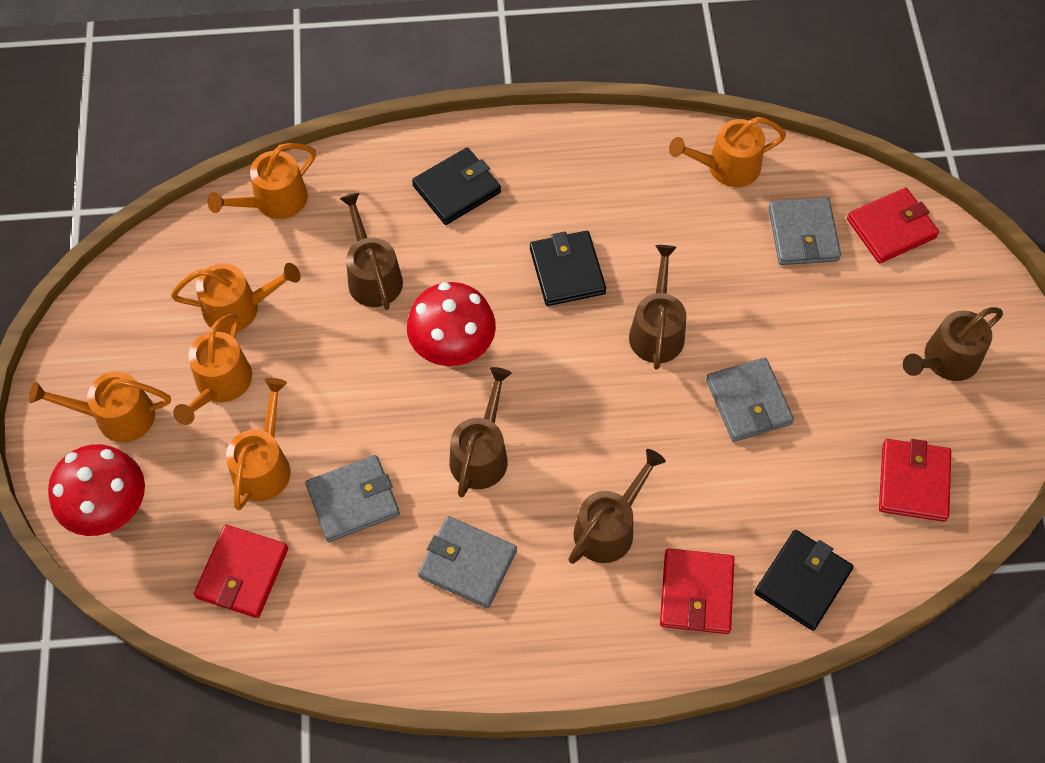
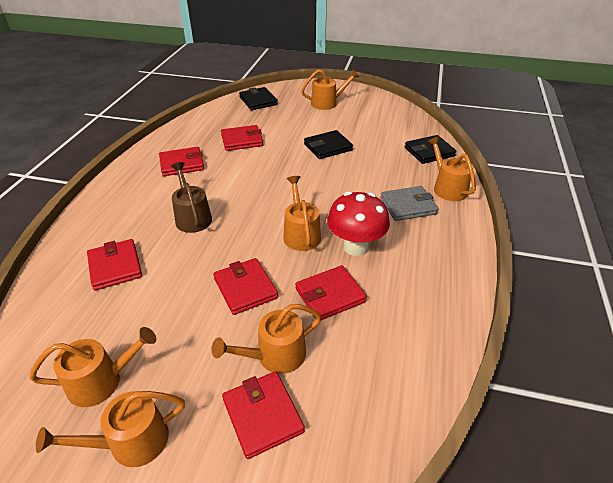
brown watering can: 5 -> 1
grey wallet: 4 -> 1
red mushroom: 2 -> 1
red wallet: 4 -> 6

